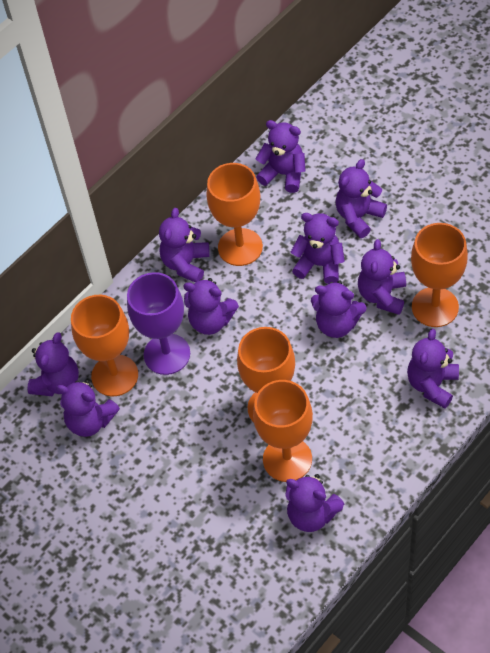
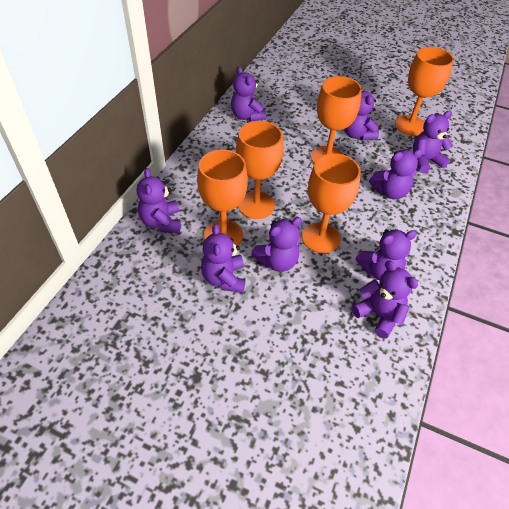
purple goblet: 1 -> 0
purple teddy bear: 11 -> 9

